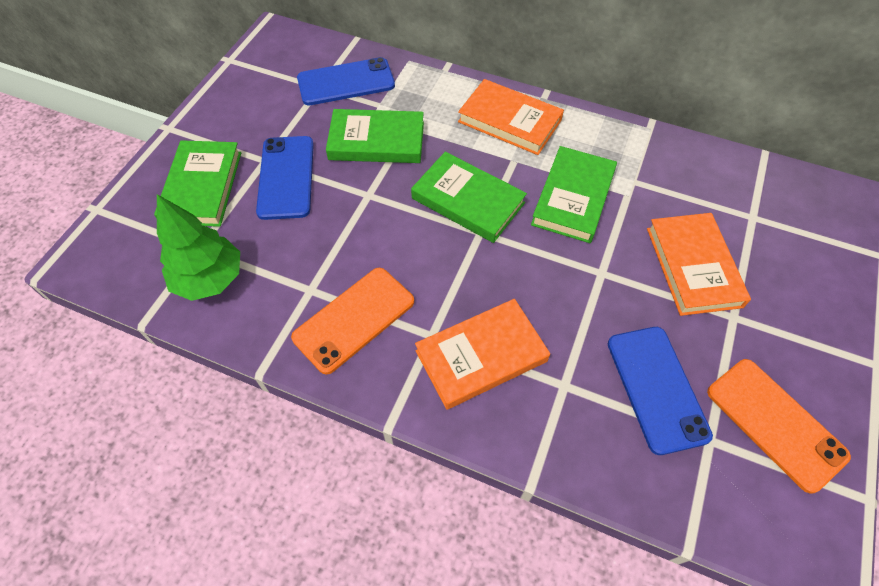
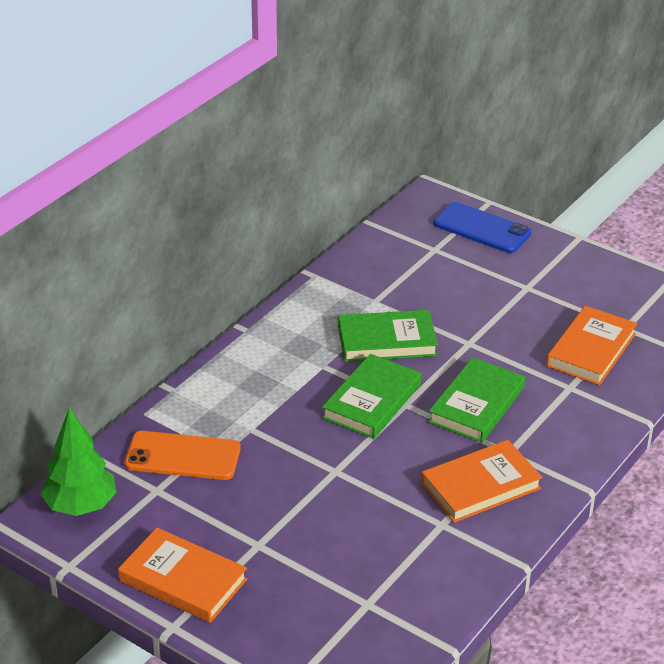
blue phone: 3 -> 1
green book: 4 -> 3
orange phone: 2 -> 1

